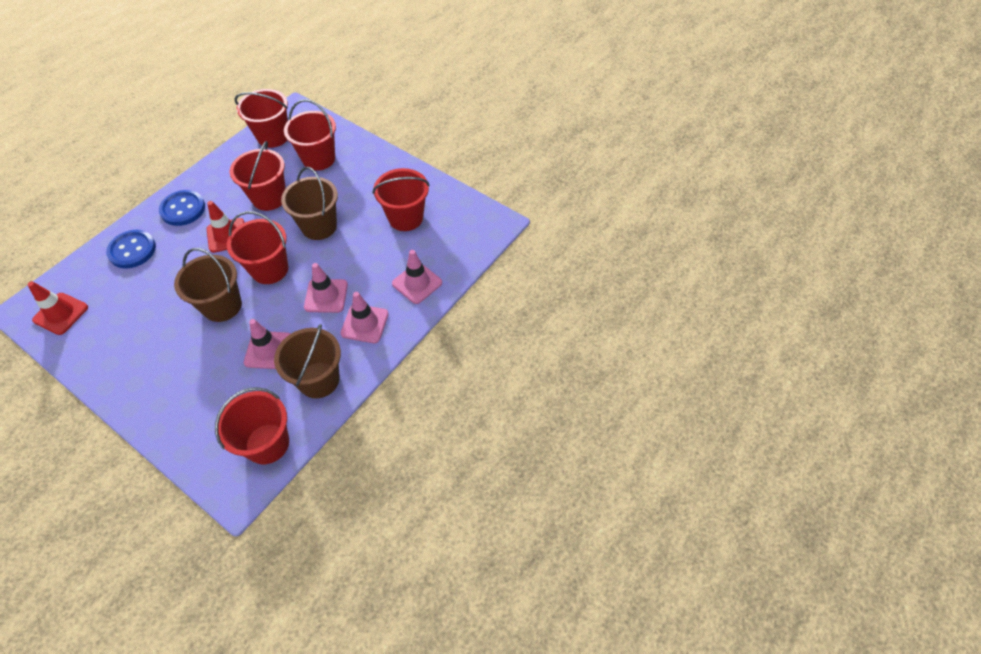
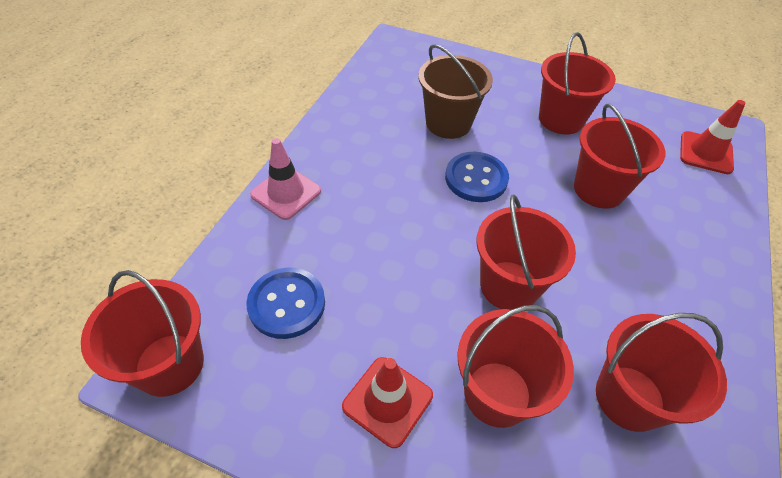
brown bucket: 3 -> 1
pink traffic cone: 4 -> 1

